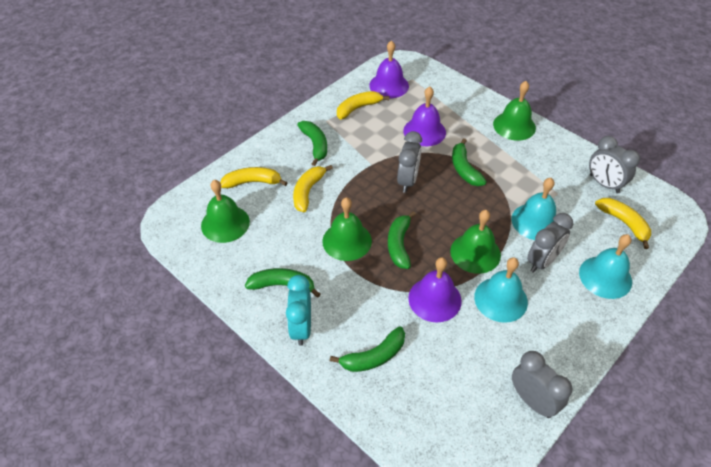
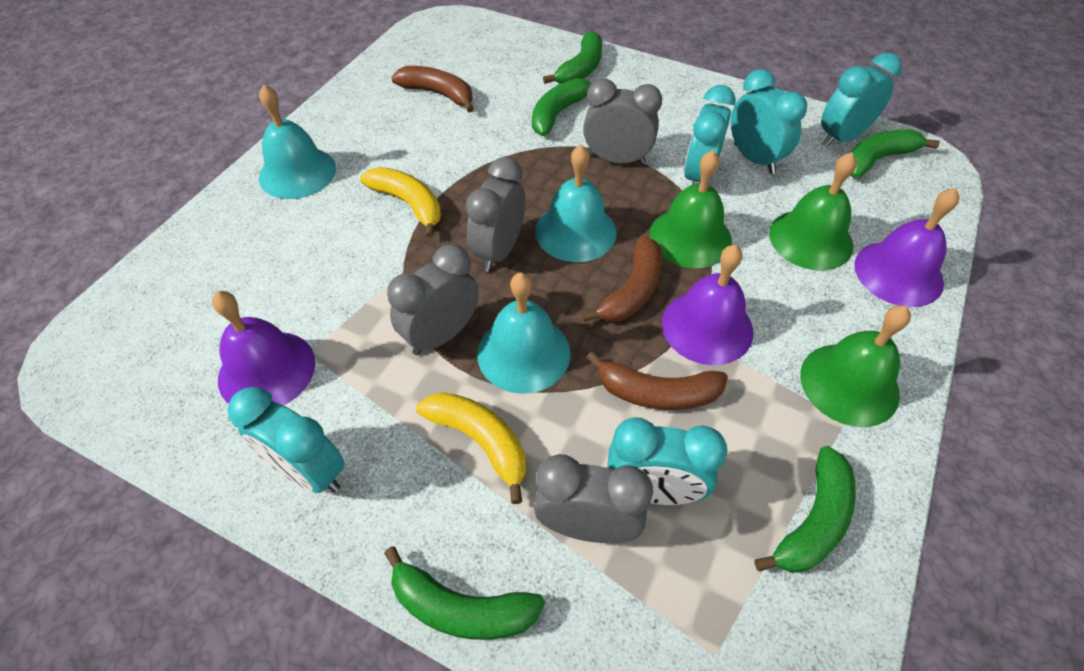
brown banana: 0 -> 3
green bell: 4 -> 3
turquoise clock: 1 -> 5
yellow banana: 4 -> 2

